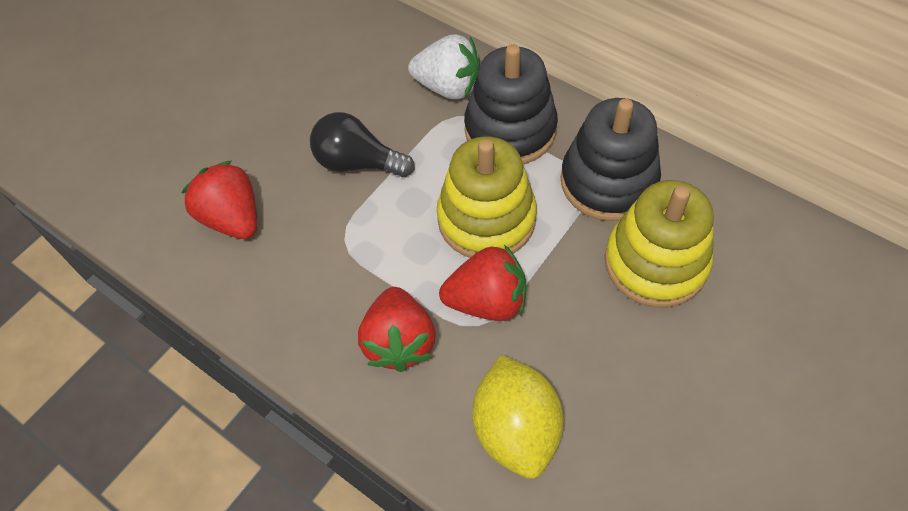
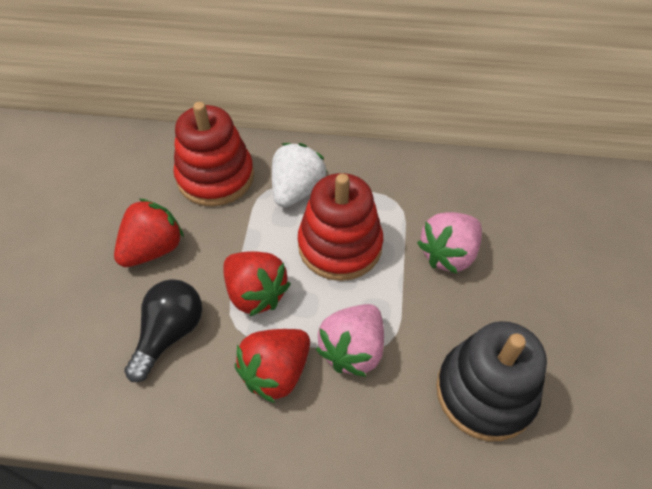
black stacking toy: 2 -> 1
pink strawberry: 0 -> 2
red stacking toy: 0 -> 2
yellow lemon: 1 -> 0
yellow stacking toy: 2 -> 0

